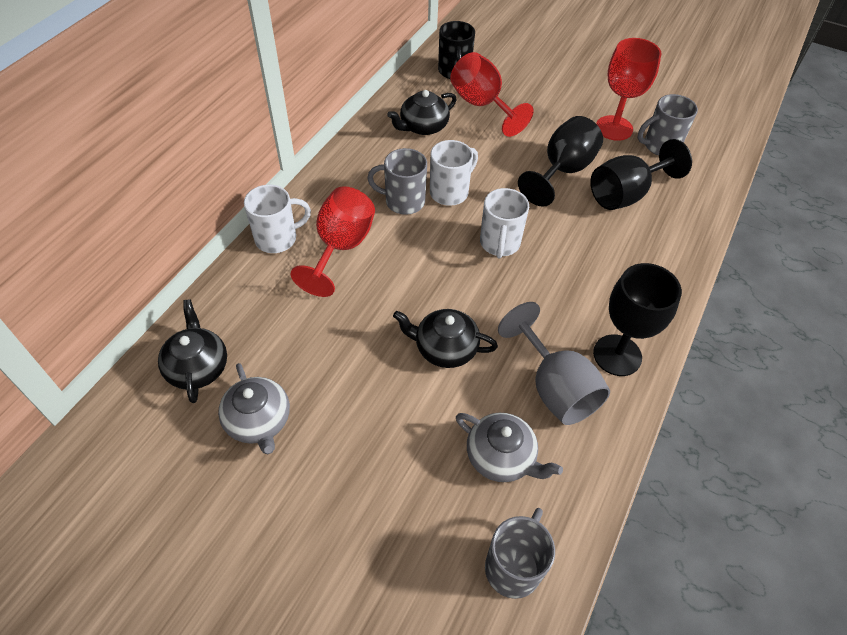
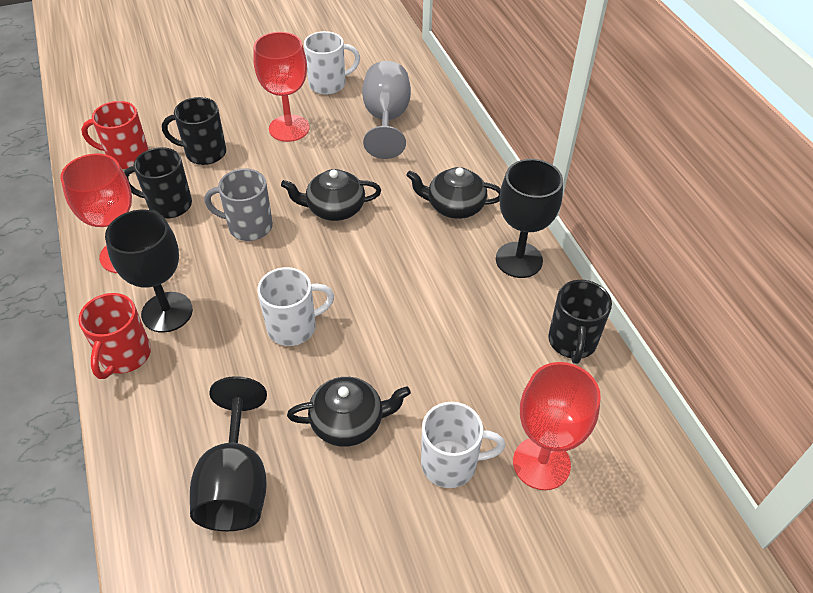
black mug: 1 -> 3
grey mug: 3 -> 1
grey teapot: 2 -> 0
red mug: 0 -> 2

